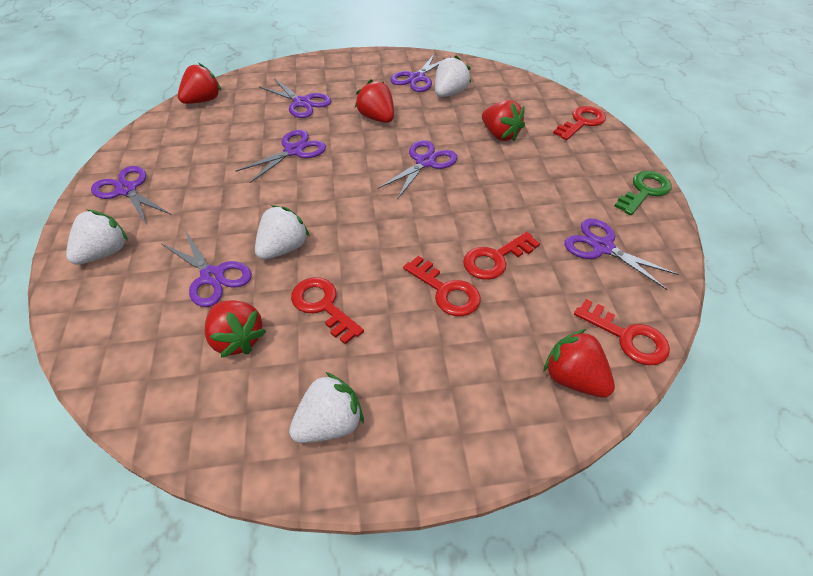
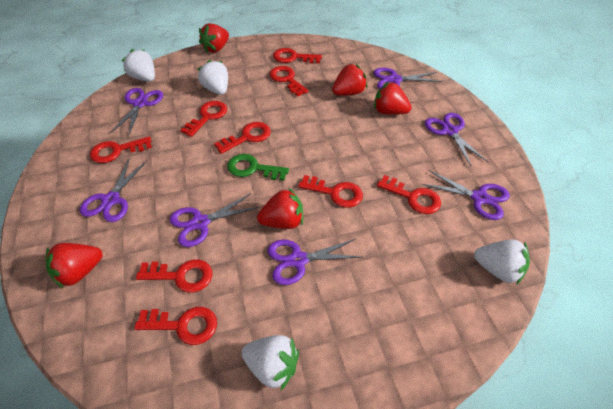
red key: 5 -> 9

